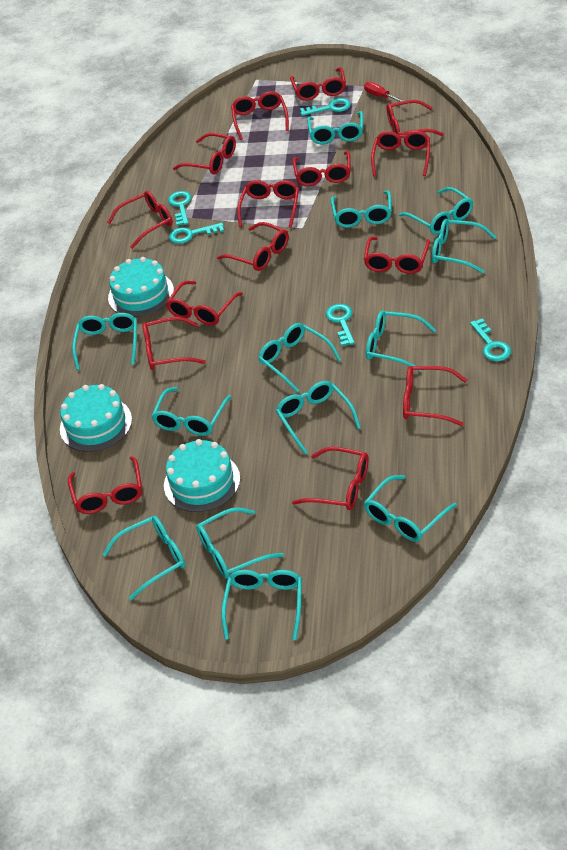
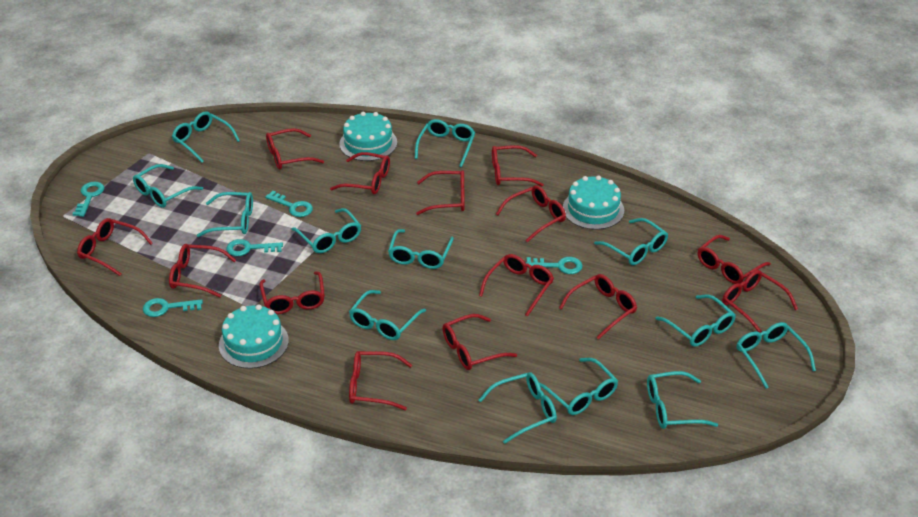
red glasses: 15 -> 14
red screwdriver: 1 -> 0

